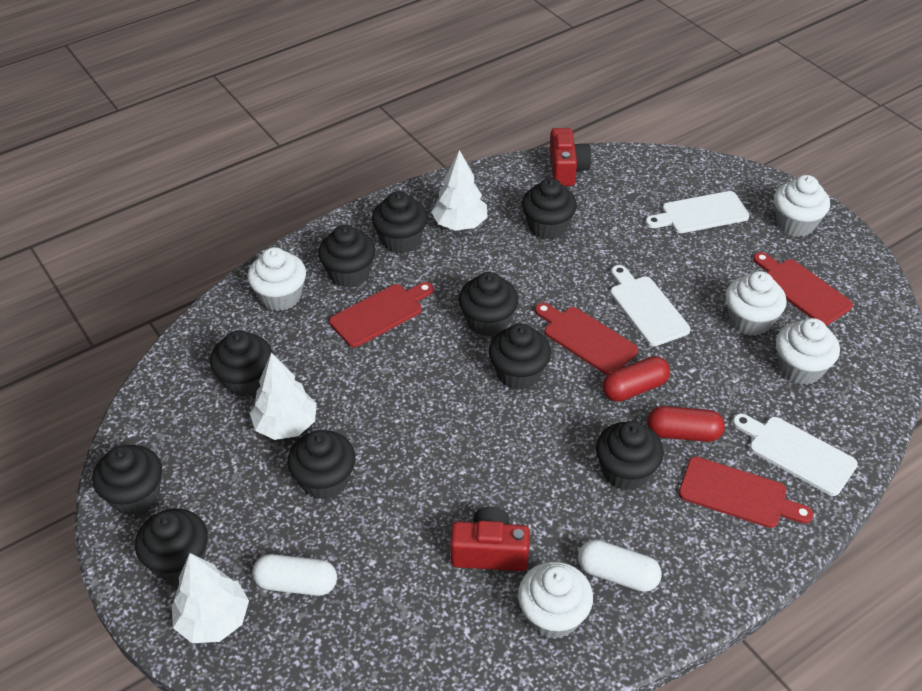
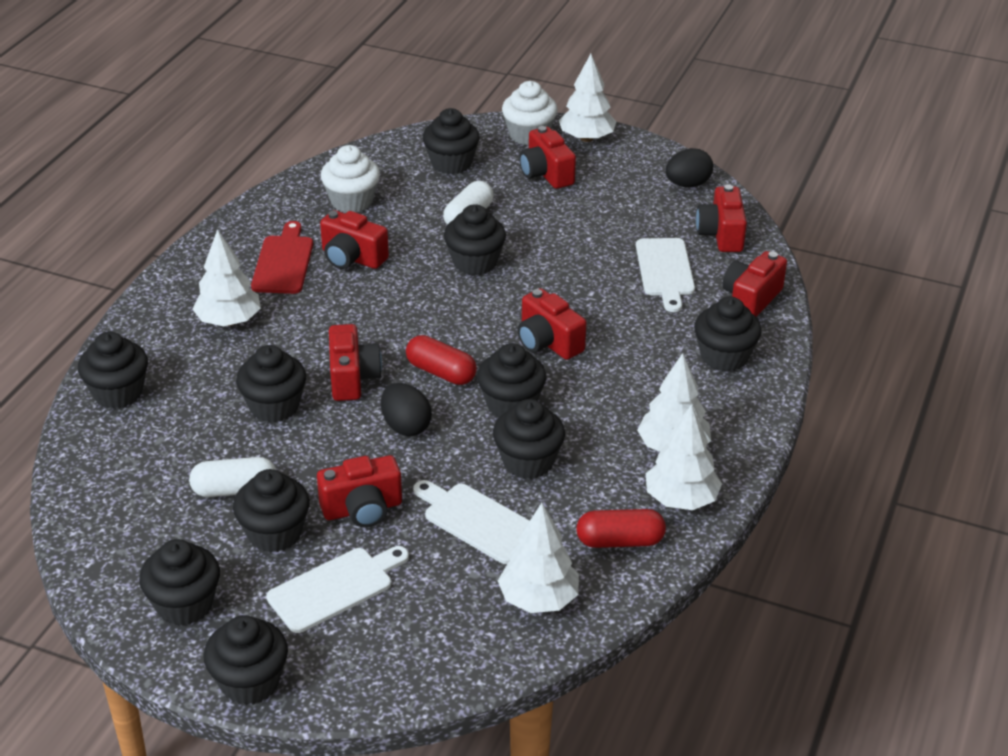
black egg: 0 -> 2
red camera: 2 -> 7
red cutting board: 4 -> 1
white cupcake: 5 -> 2
white tree: 3 -> 5

